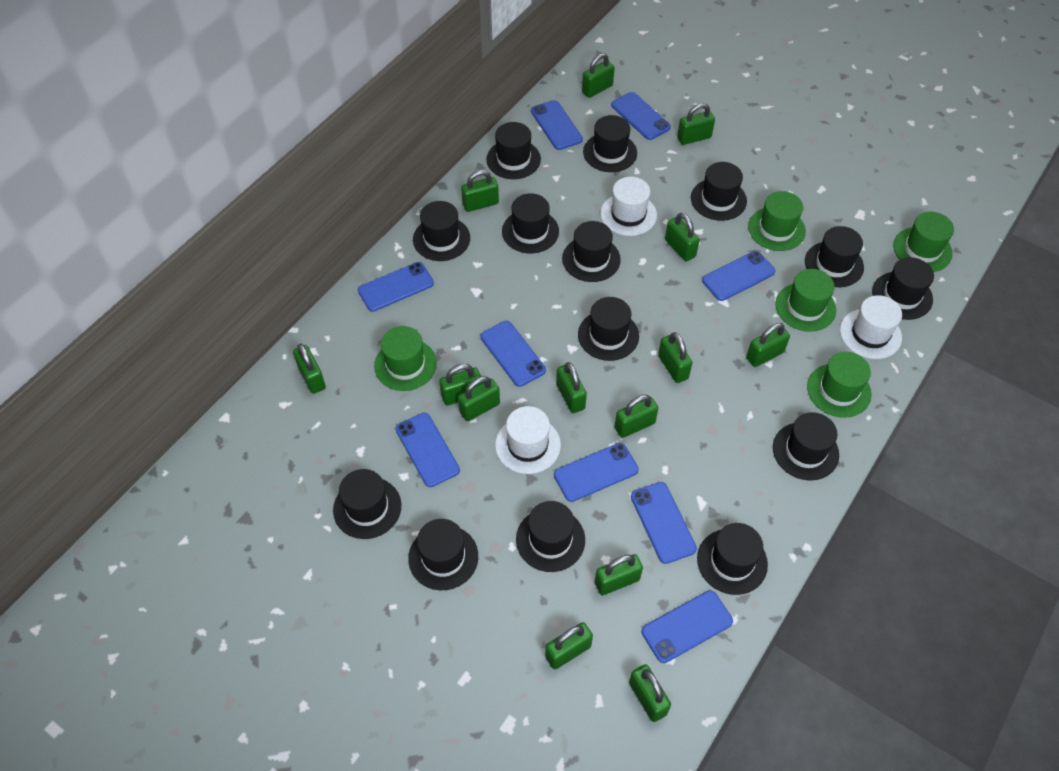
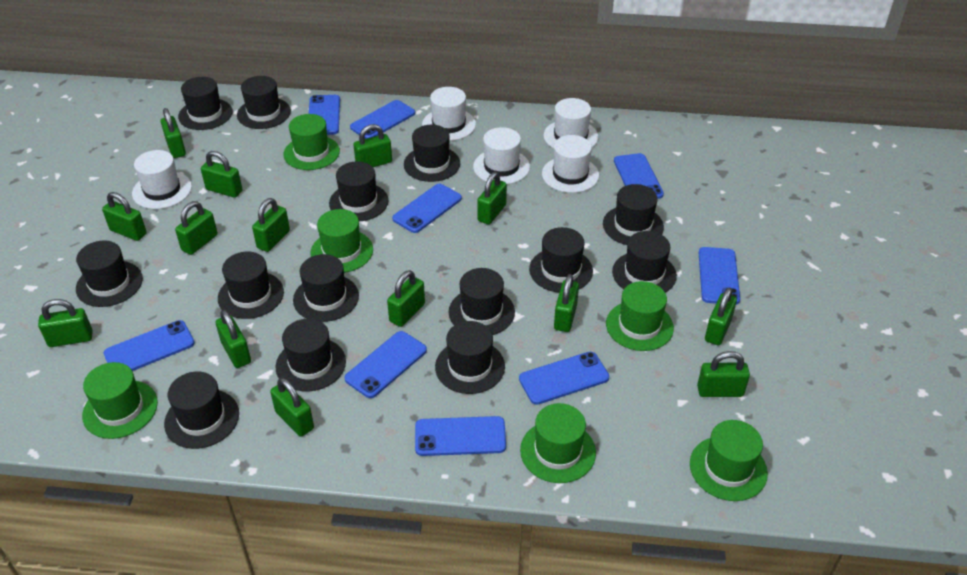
green hat: 5 -> 6
white hat: 3 -> 5

